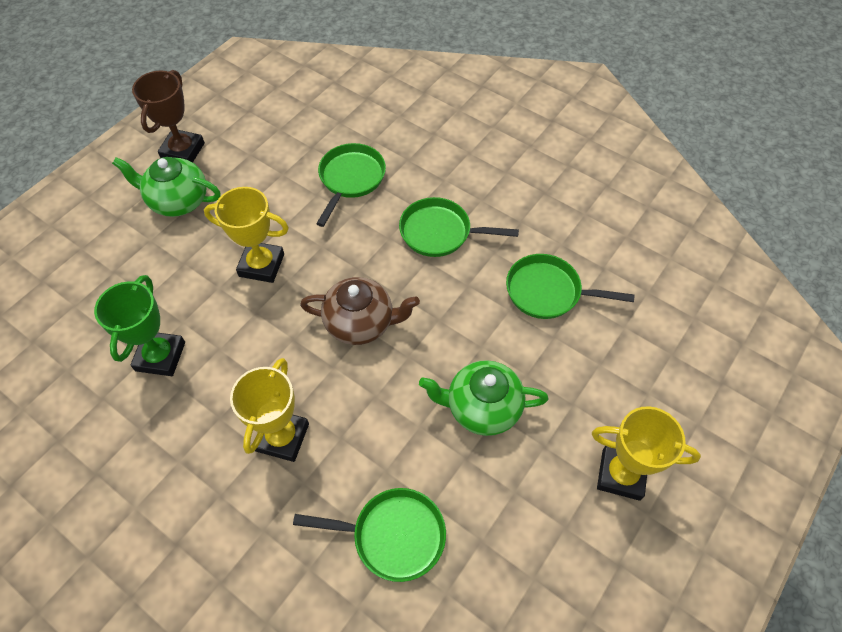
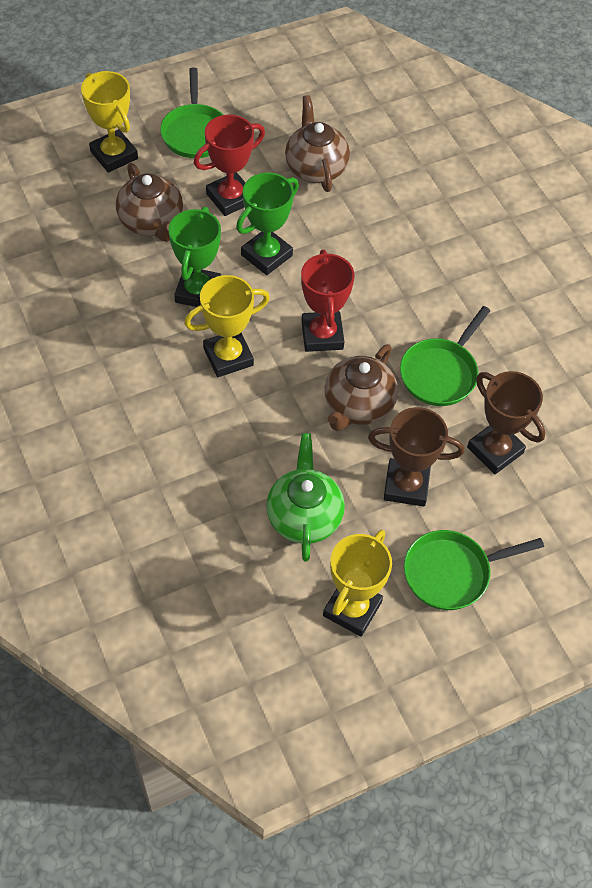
brown teapot: 1 -> 3
brown trophy: 1 -> 2
green pan: 4 -> 3
green teapot: 2 -> 1
green trophy: 1 -> 2
red trophy: 0 -> 2

